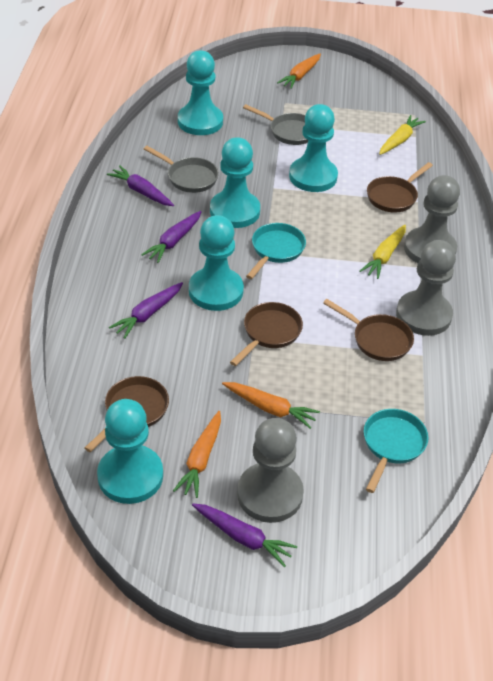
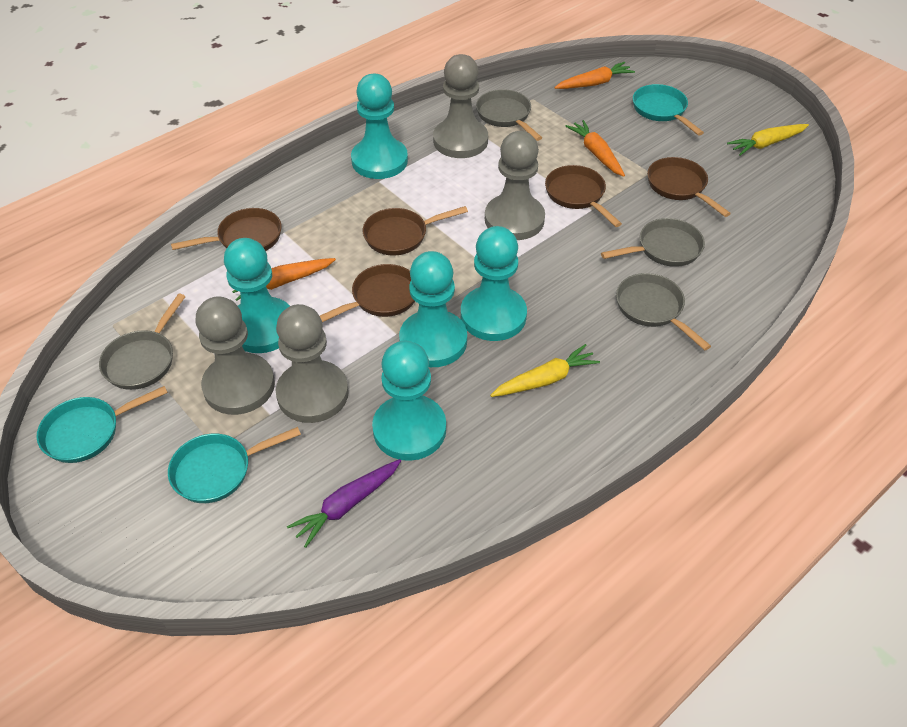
brown pan: 4 -> 5
grey pan: 2 -> 4
grey pawn: 3 -> 4
purple carrot: 4 -> 1
turquoise pan: 2 -> 3

